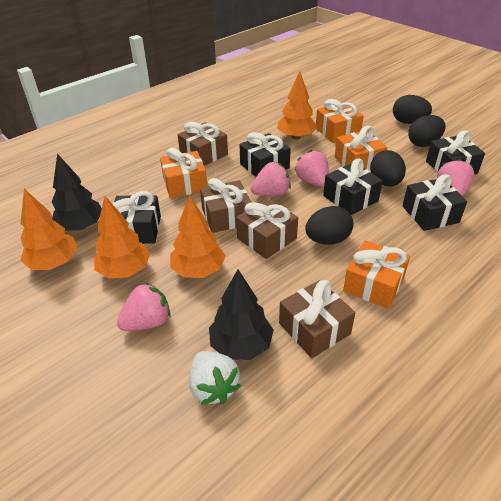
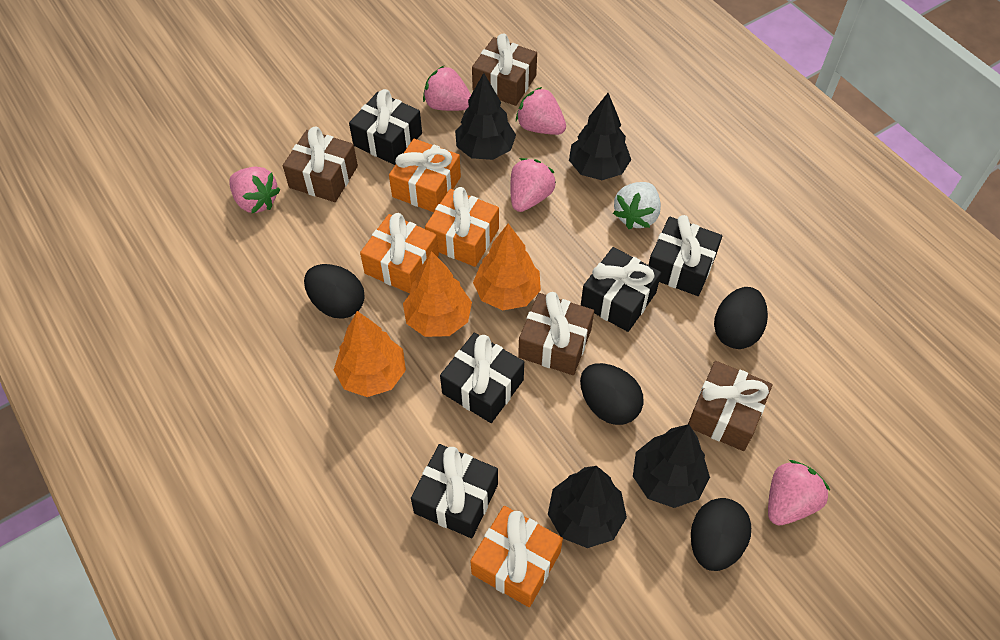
black tree: 2 -> 4
orange tree: 4 -> 3
pink strawberry: 4 -> 5

